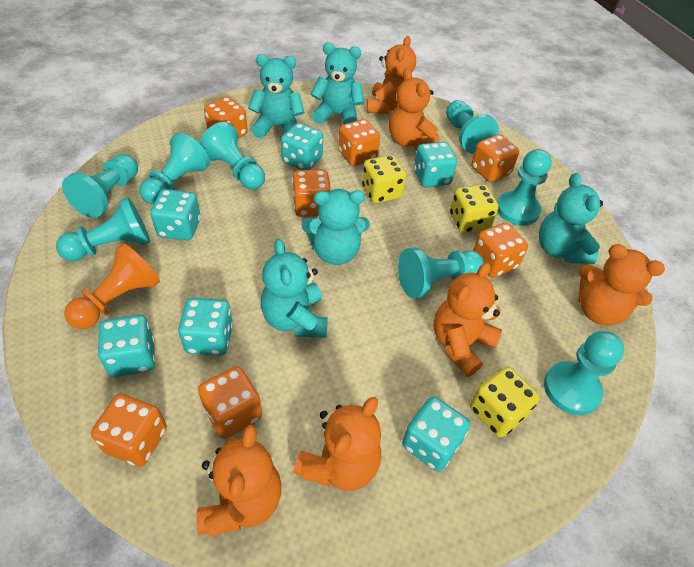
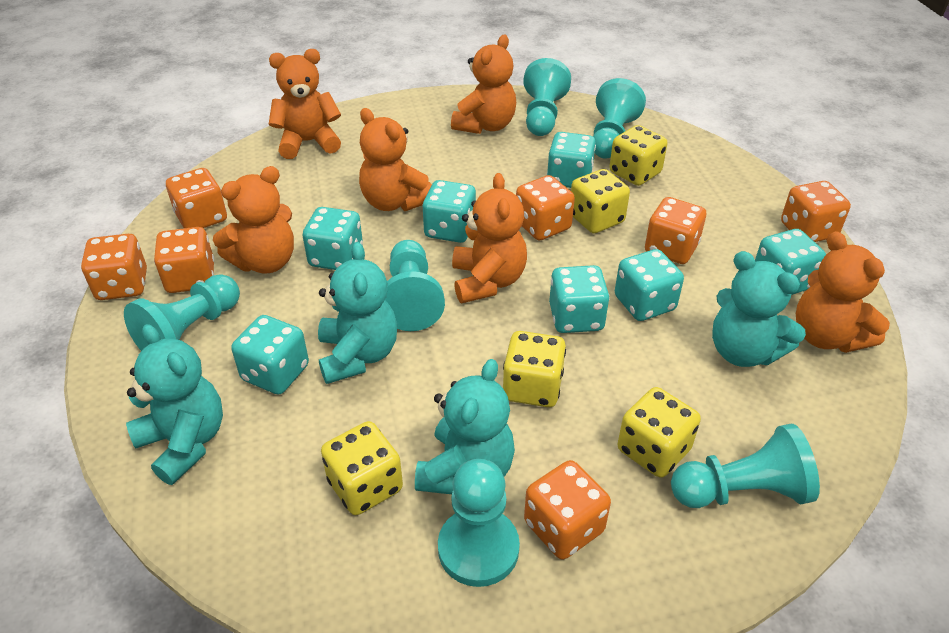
orange pawn: 1 -> 0
turquoise dice: 6 -> 7
turquoise pawn: 8 -> 6
turquoise teddy bear: 5 -> 4
yellow dice: 3 -> 5

